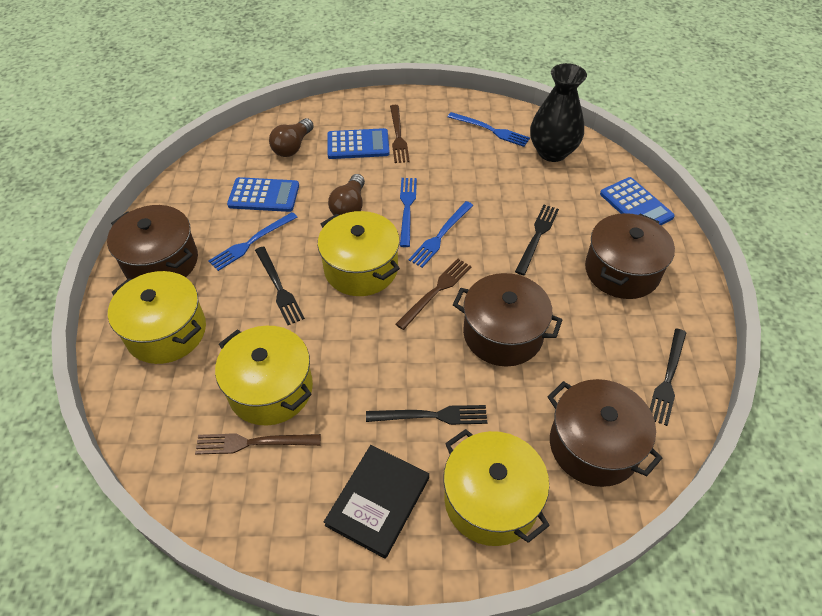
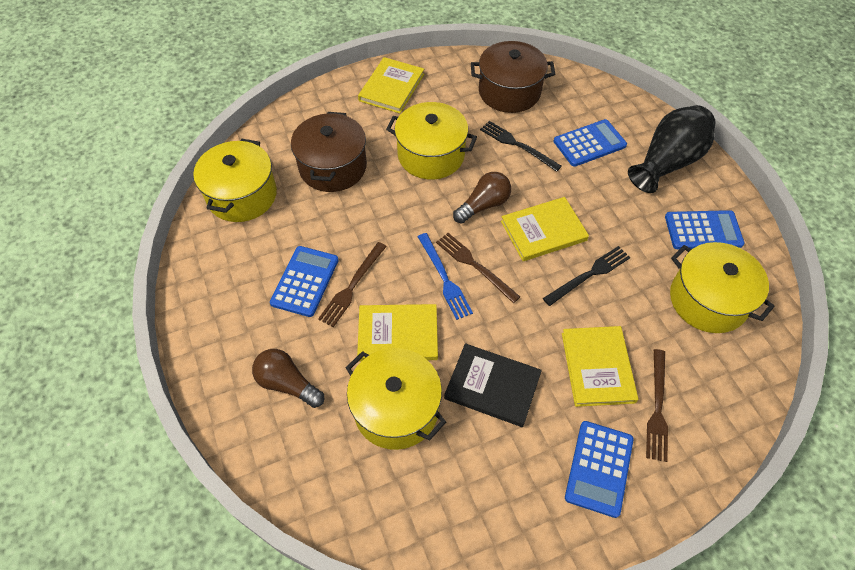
black fork: 4 -> 2
blue calculator: 3 -> 4
blue fork: 4 -> 1
brown pot: 4 -> 2
yellow book: 0 -> 4

